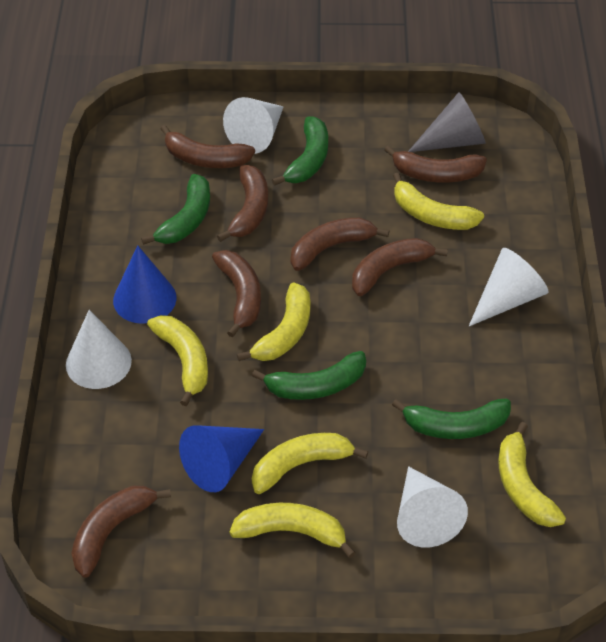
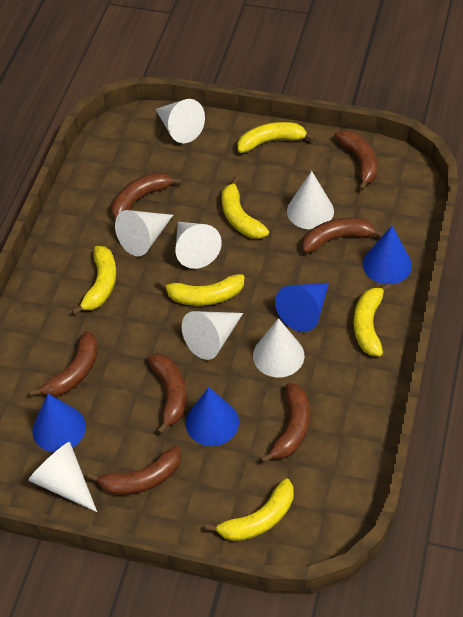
blue cone: 2 -> 4
green banana: 4 -> 0
grey cone: 1 -> 0
white cone: 4 -> 7

